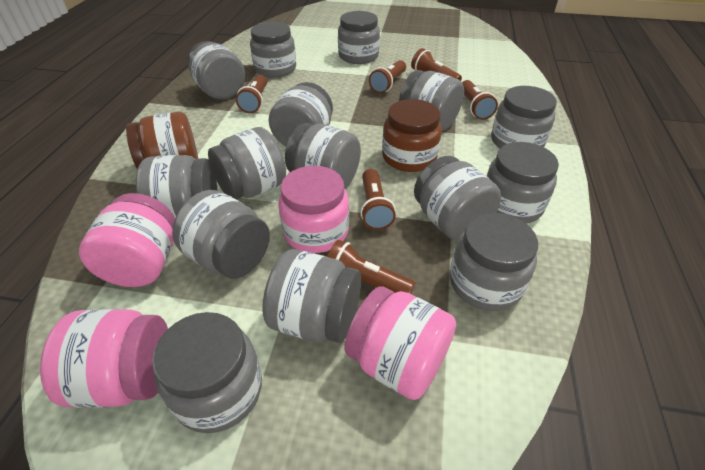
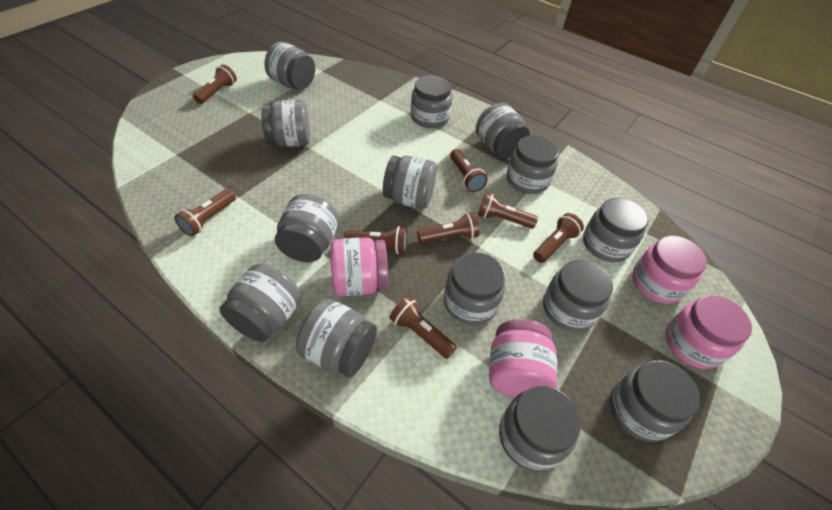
brown flashlight: 6 -> 8
brown jar: 2 -> 0
grey jar: 15 -> 14

